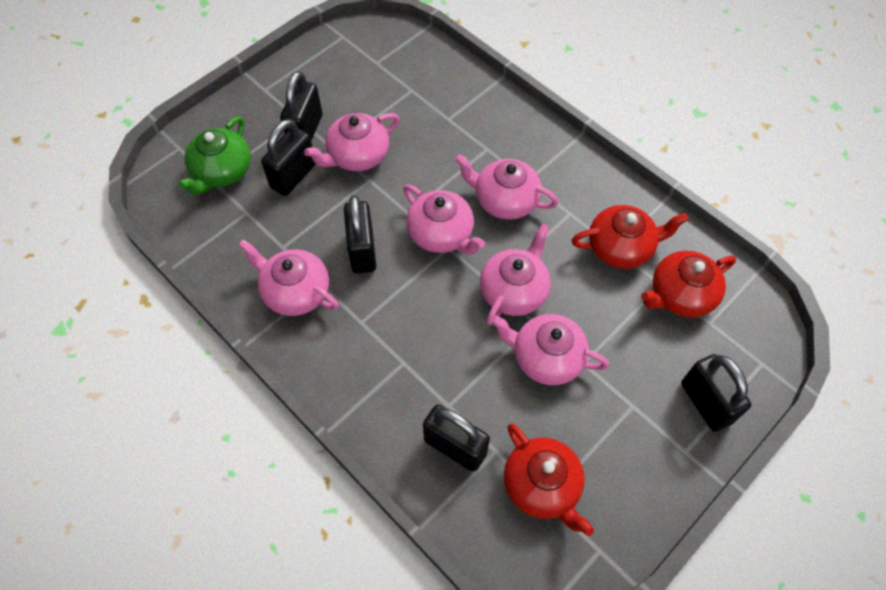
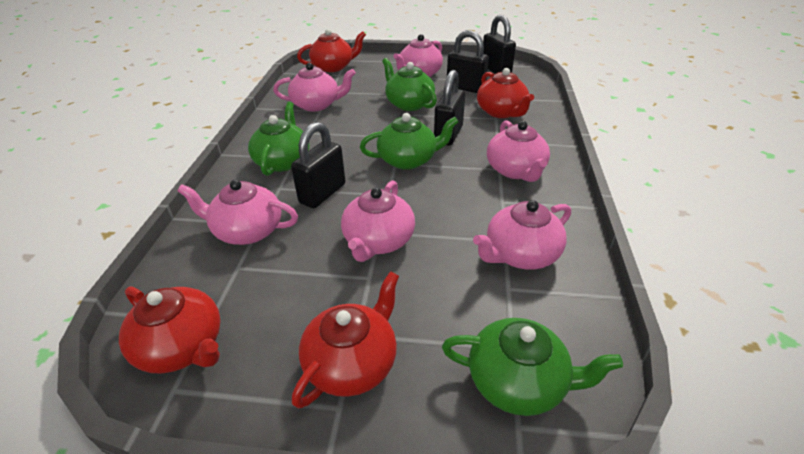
black padlock: 5 -> 4
green teapot: 1 -> 4
red teapot: 3 -> 4

